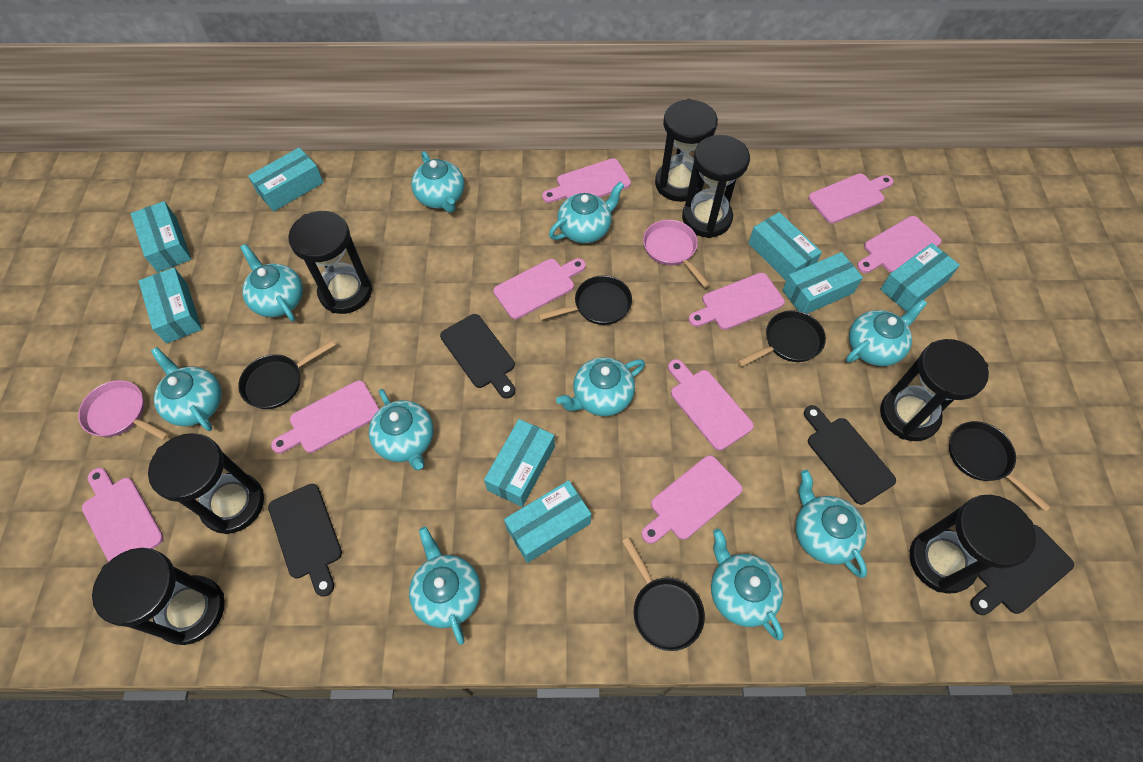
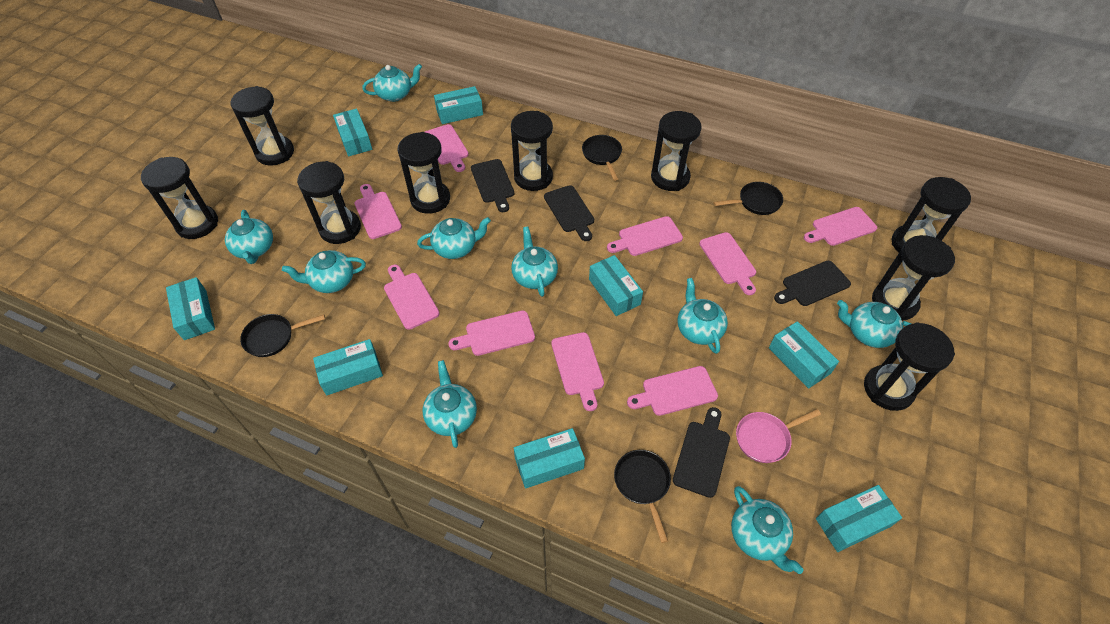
black hourglass: 7 -> 9
black pan: 5 -> 4
pink pan: 2 -> 1
turquoise teapot: 10 -> 9

